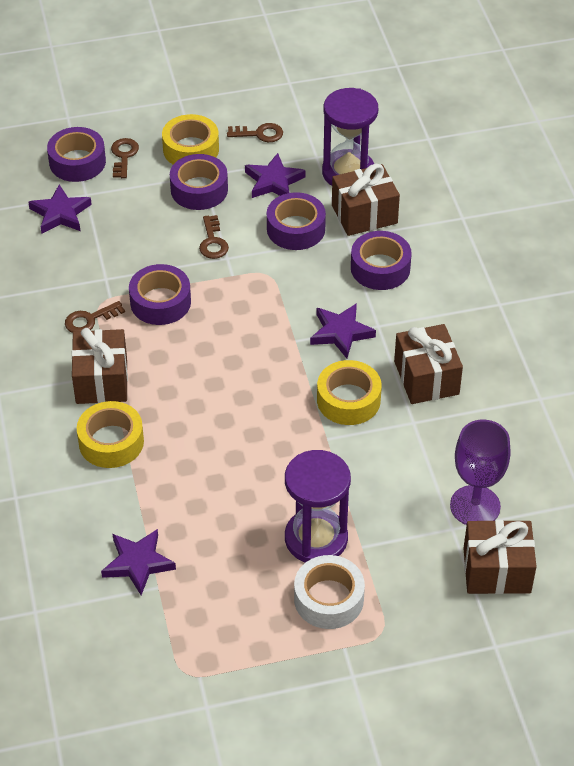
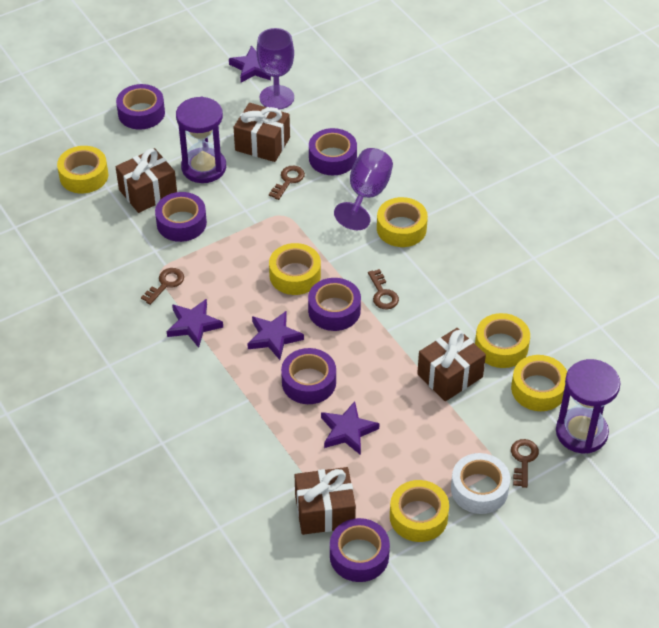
purple goblet: 1 -> 2
purple tape: 5 -> 6
yellow tape: 3 -> 6

